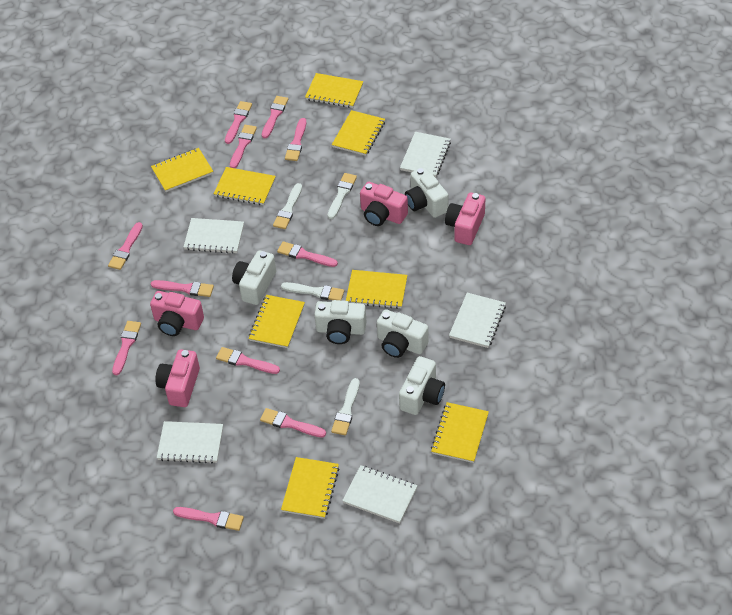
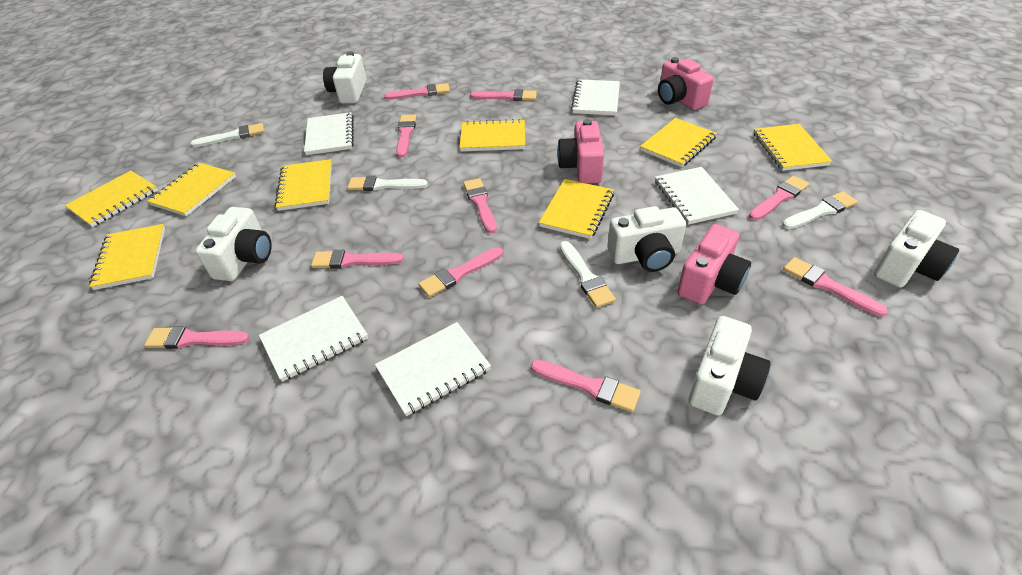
pink brush: 11 -> 10
pink camera: 4 -> 3

